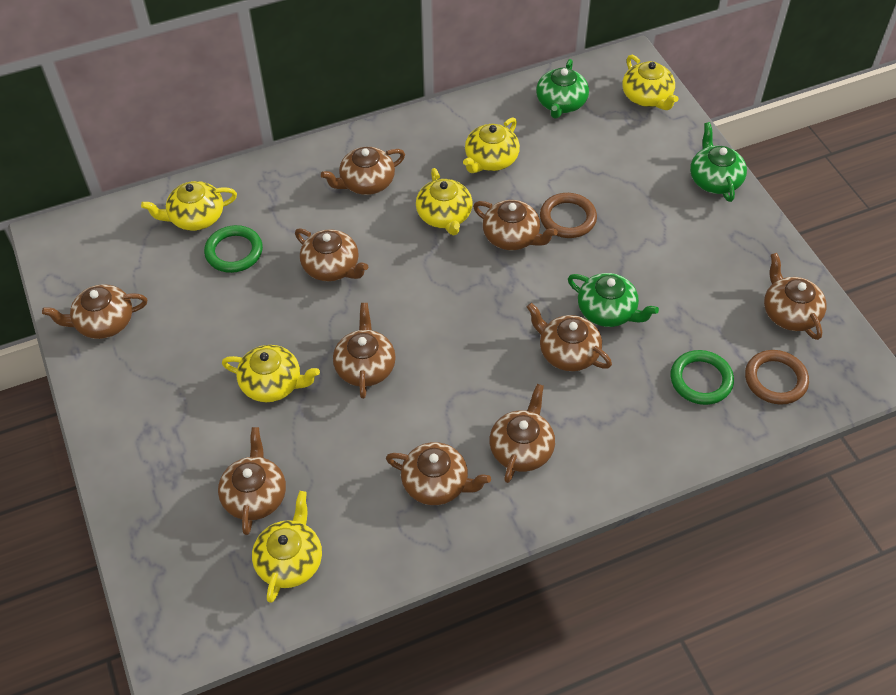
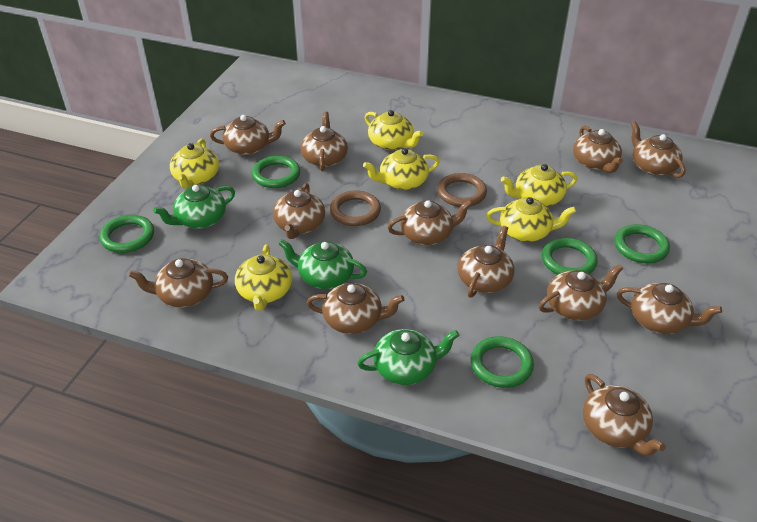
brown teapot: 10 -> 12
green ring: 2 -> 5

